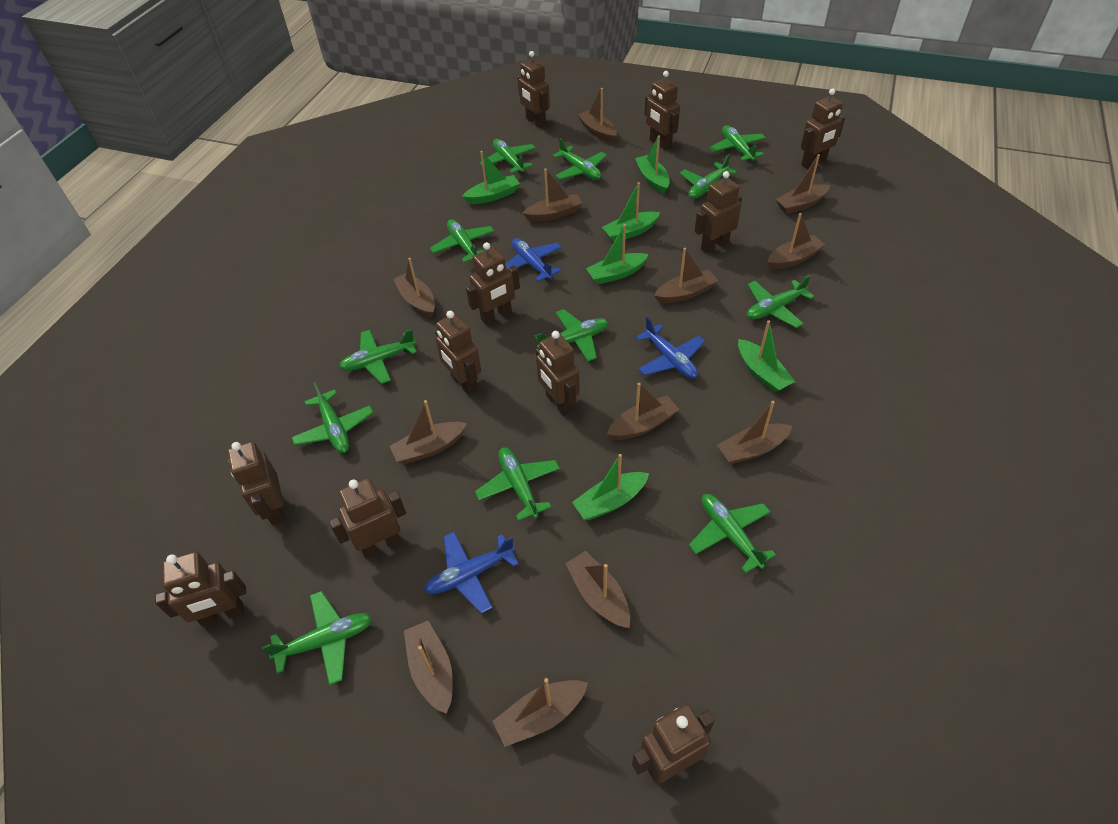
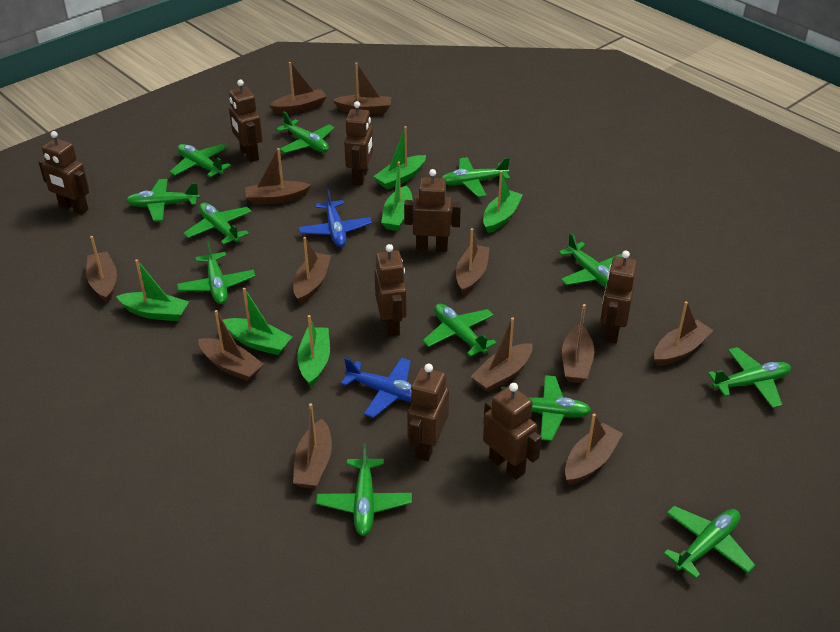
blue plane: 3 -> 2
brown robot: 11 -> 8

